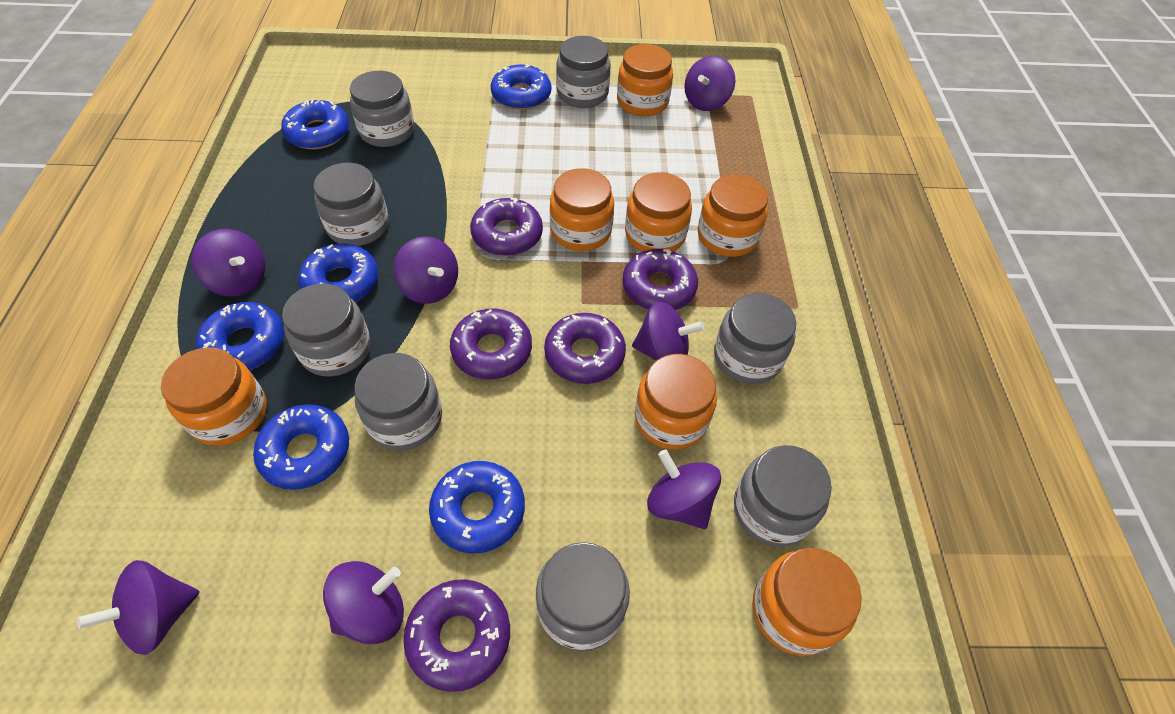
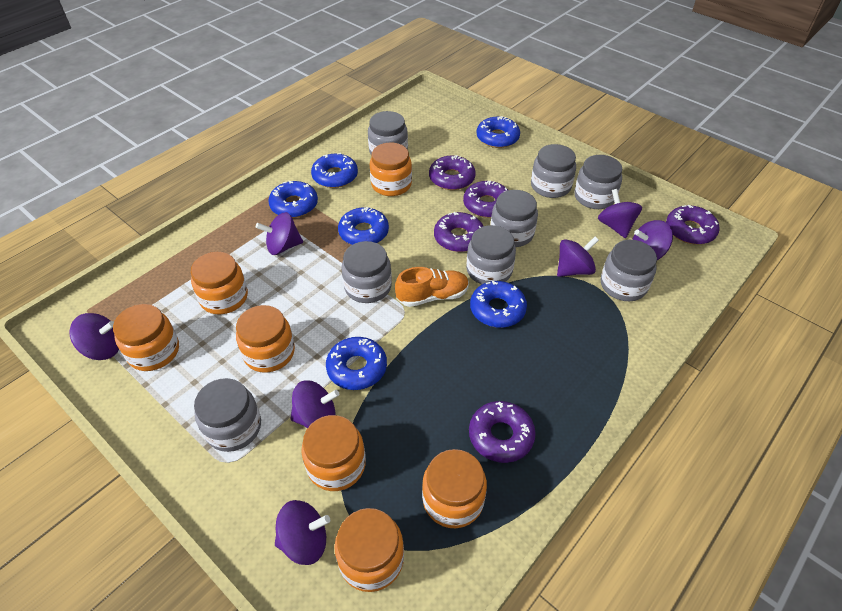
orange shoe: 0 -> 1

